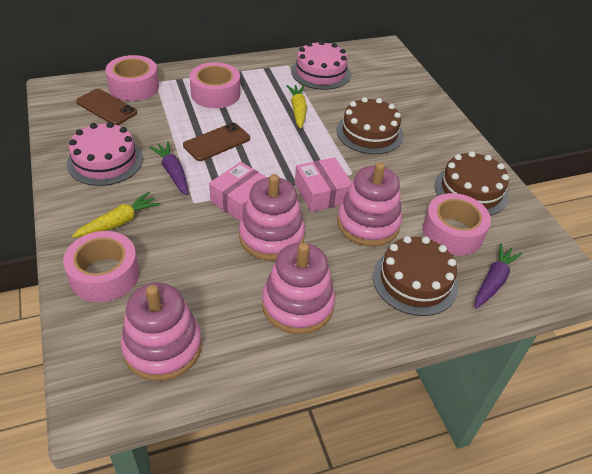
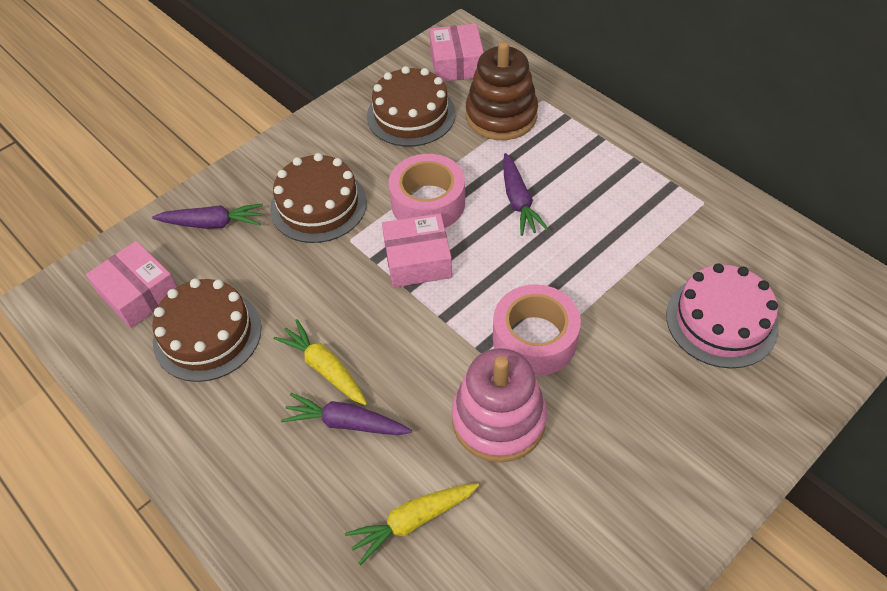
brown phone: 2 -> 0
brown stacking toy: 0 -> 1
pink box: 2 -> 3
pink cake: 2 -> 1
pink stacking toy: 4 -> 1
pink tape: 4 -> 2
purple carrot: 2 -> 3

